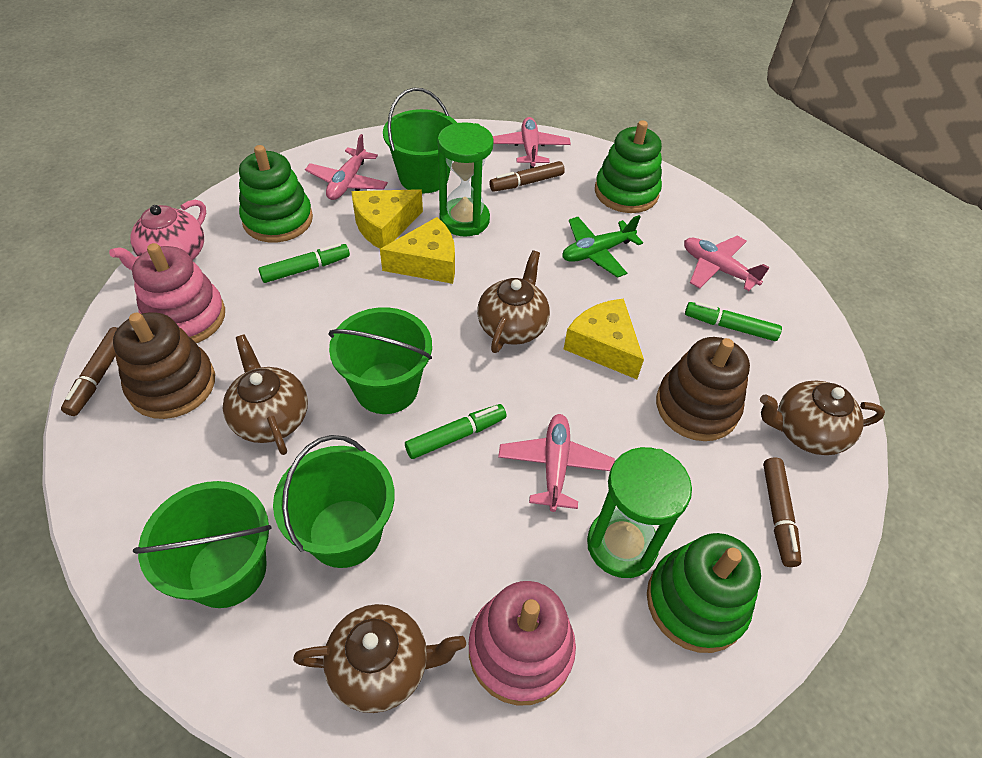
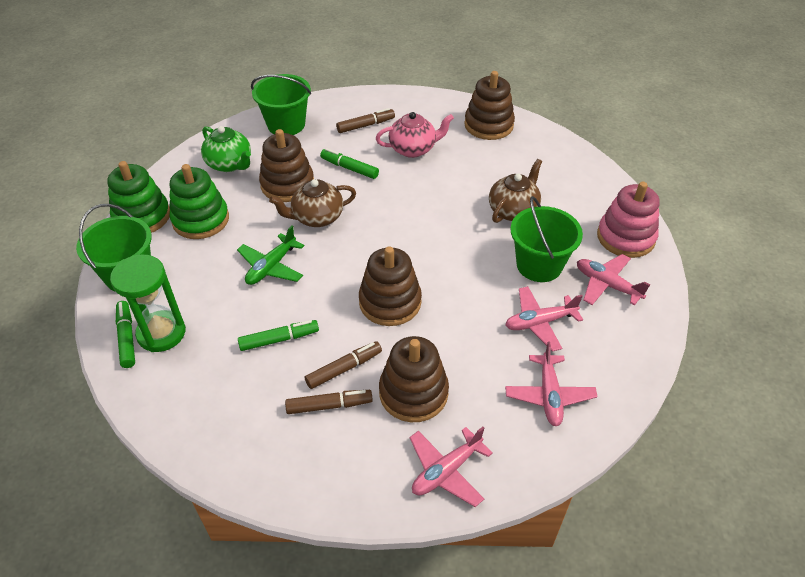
brown stacking toy: 2 -> 4
brown teapot: 4 -> 2
green bucket: 4 -> 3
green hourglass: 2 -> 1
green stacking toy: 3 -> 2
green teapot: 0 -> 1
pink stacking toy: 2 -> 1
yellow cheese: 3 -> 0

